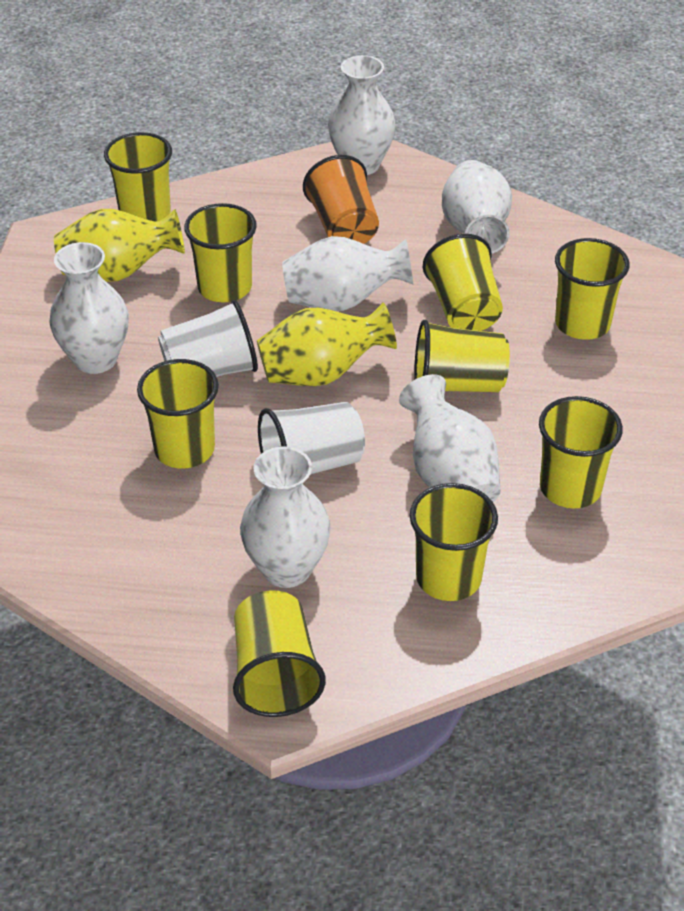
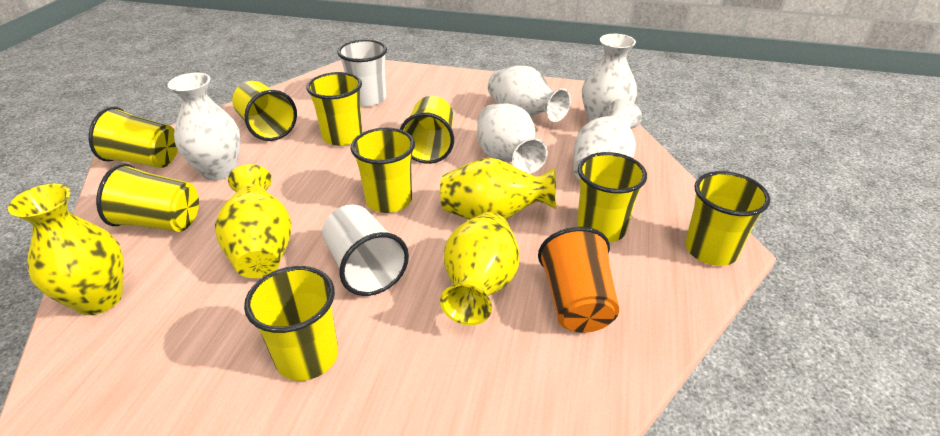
white vase: 6 -> 5
yellow vase: 2 -> 4

